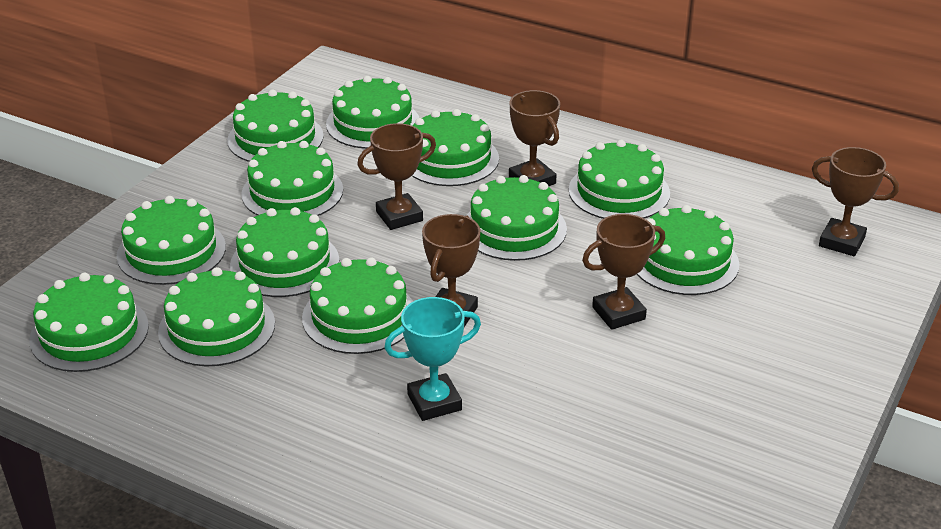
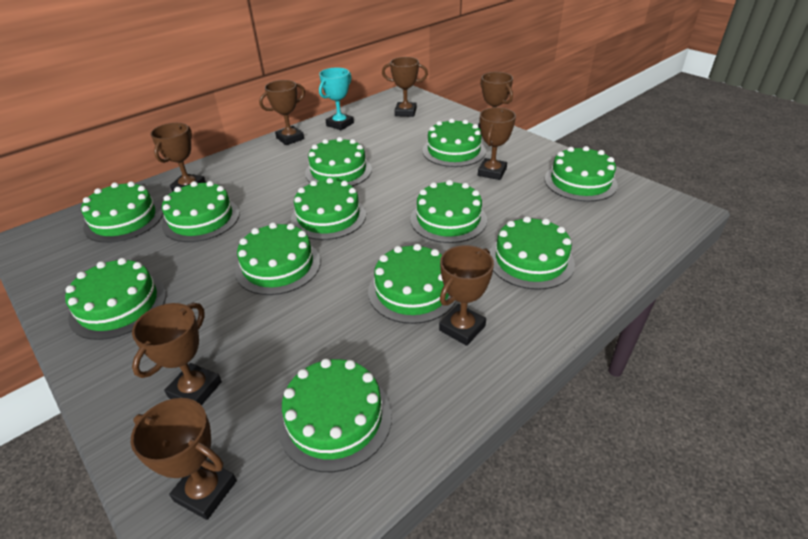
brown trophy: 5 -> 8

